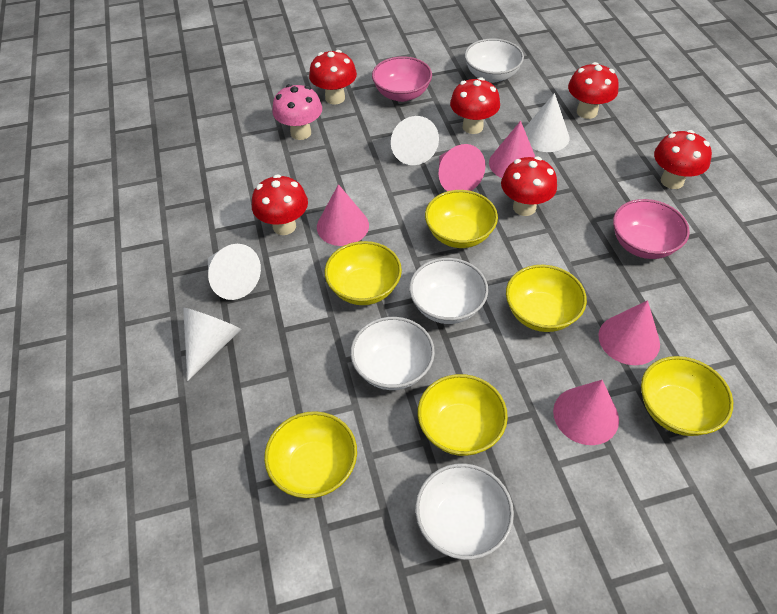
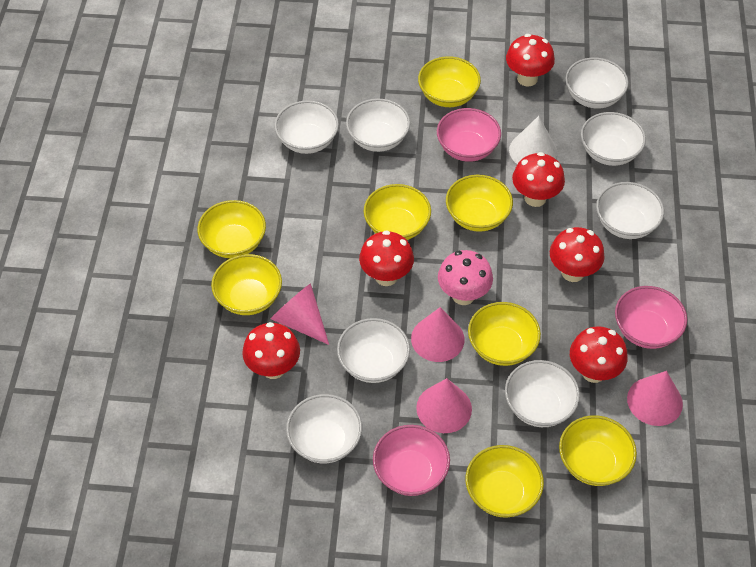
pink bowl: 2 -> 3
pink cone: 5 -> 4
white bowl: 4 -> 8
white cone: 4 -> 1
yellow bowl: 6 -> 8

